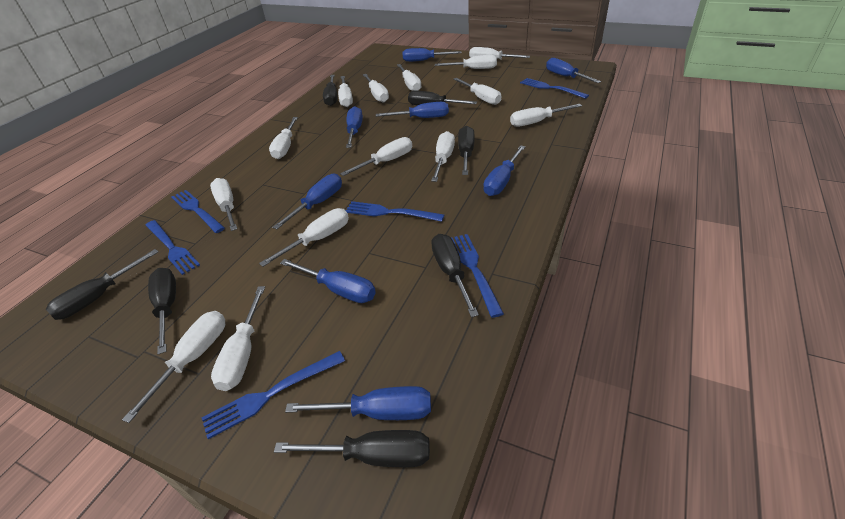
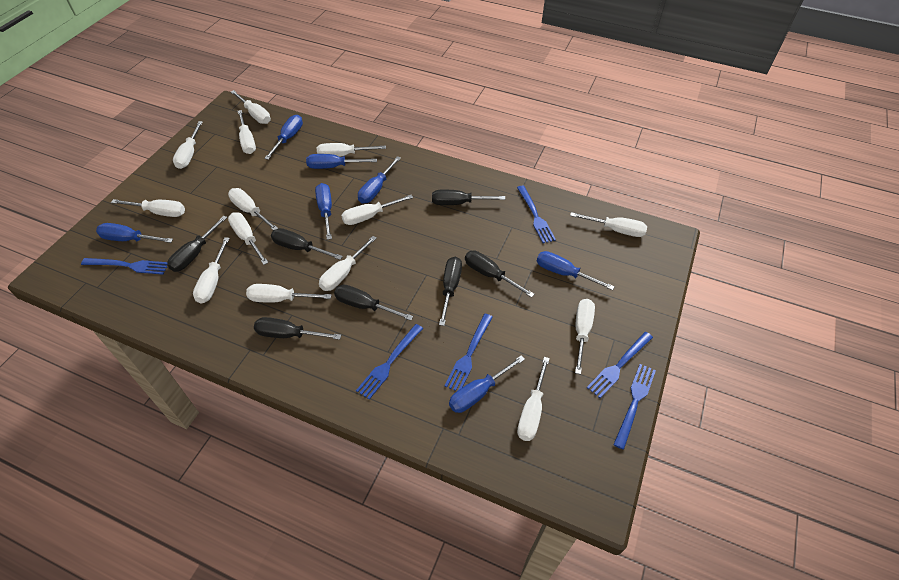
blue screwdriver: 8 -> 7

